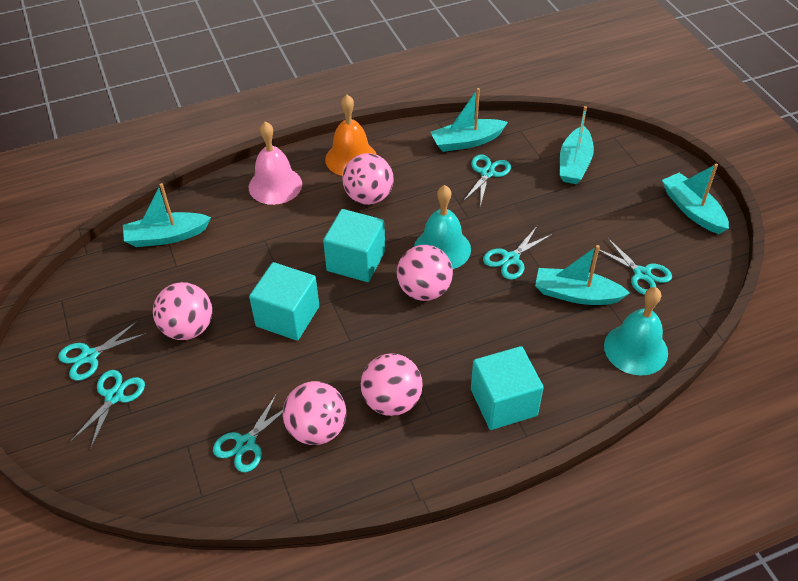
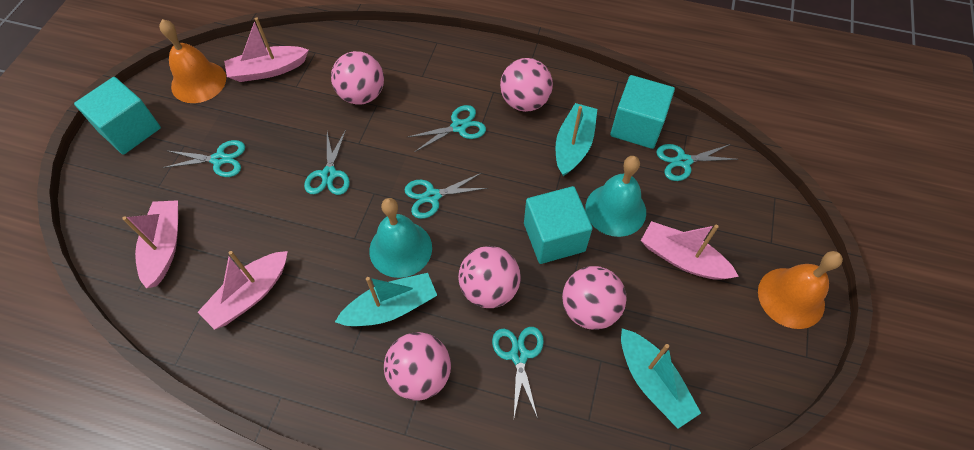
orange bell: 1 -> 2
pink bell: 1 -> 0
pink boat: 0 -> 4
turquoise boat: 5 -> 3

